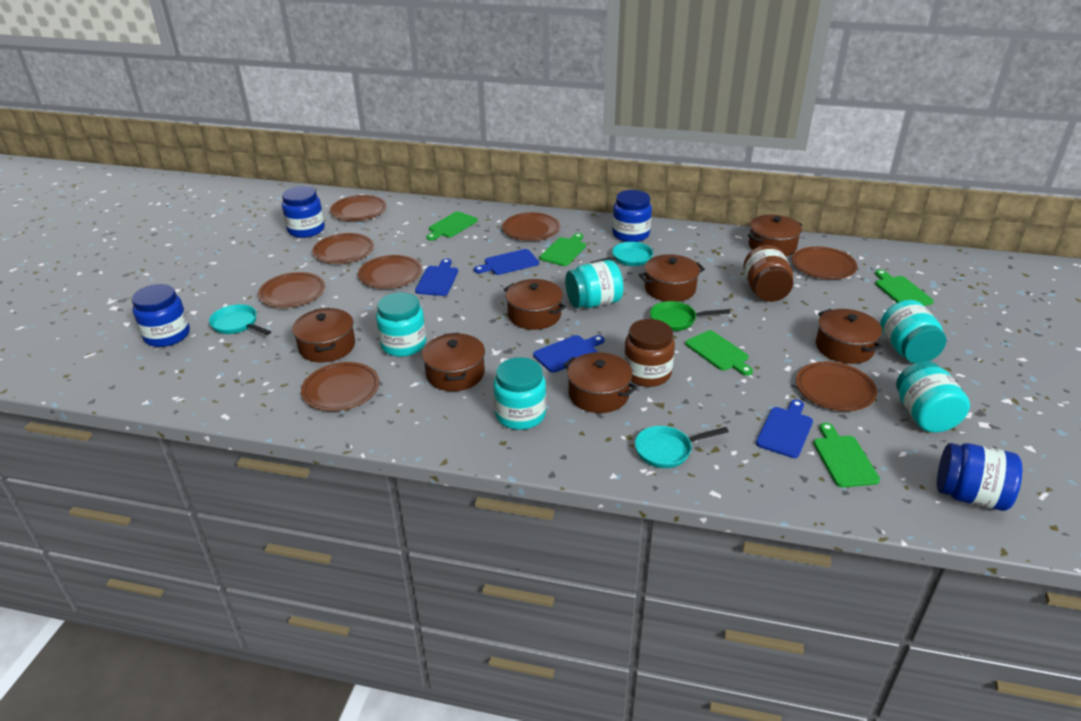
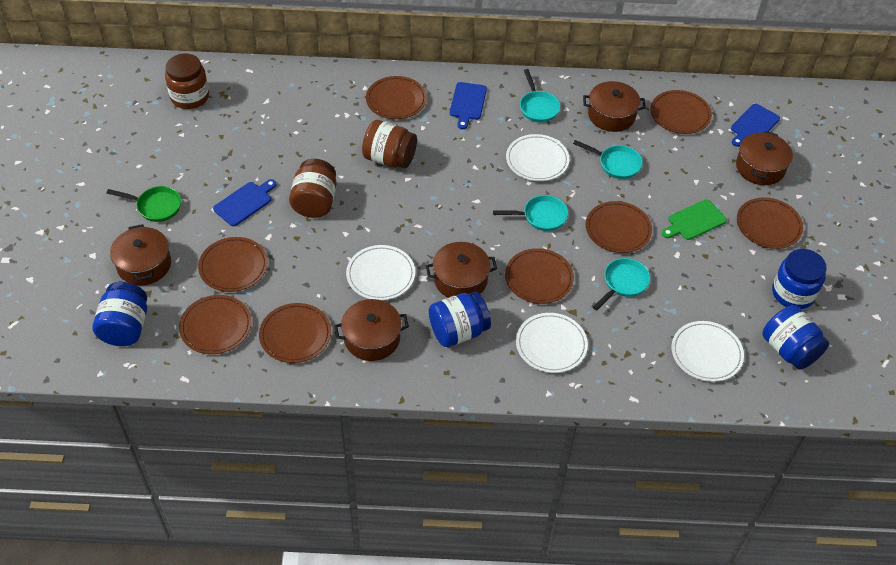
blue cutting board: 4 -> 3
brown jar: 2 -> 3
brown pot: 7 -> 5
green cutting board: 5 -> 1
turquoise jar: 5 -> 0
turquoise pan: 3 -> 4
white plate: 0 -> 4

